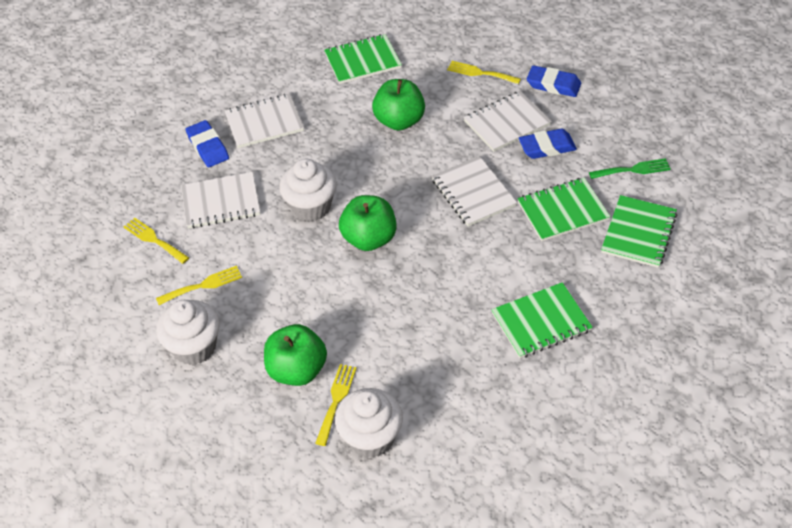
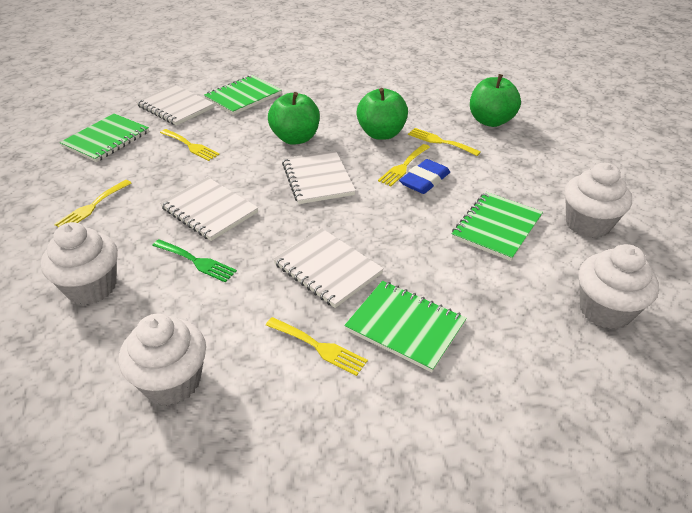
blue eraser: 3 -> 1
white cupcake: 3 -> 4
yellow fork: 4 -> 5

